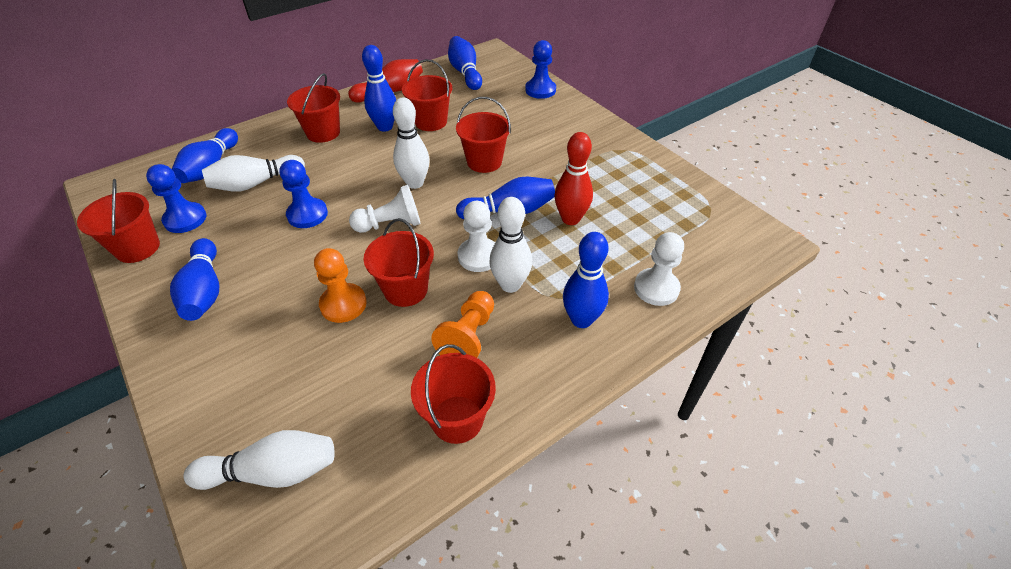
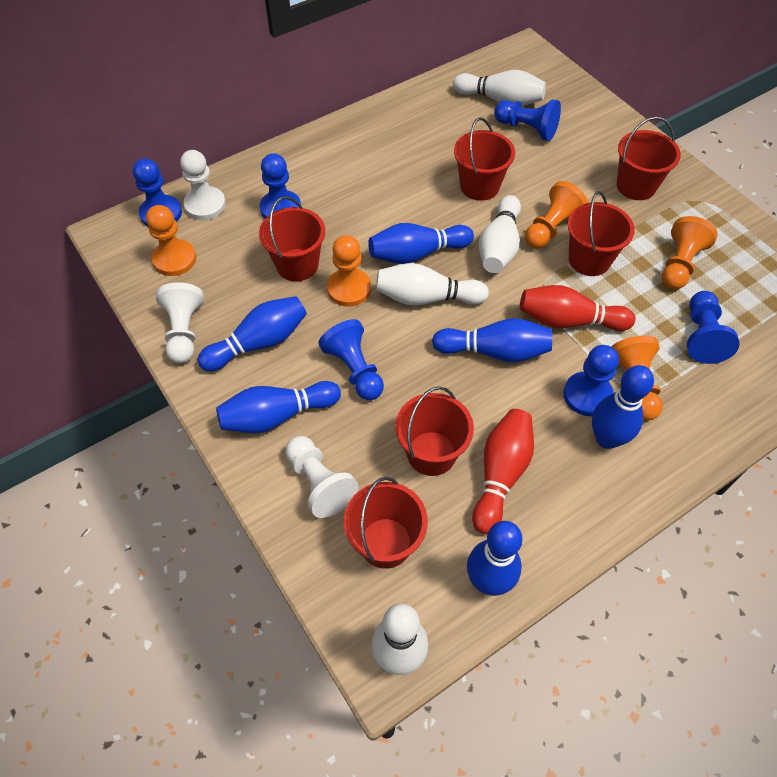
blue pawn: 3 -> 6
orange pawn: 2 -> 5

